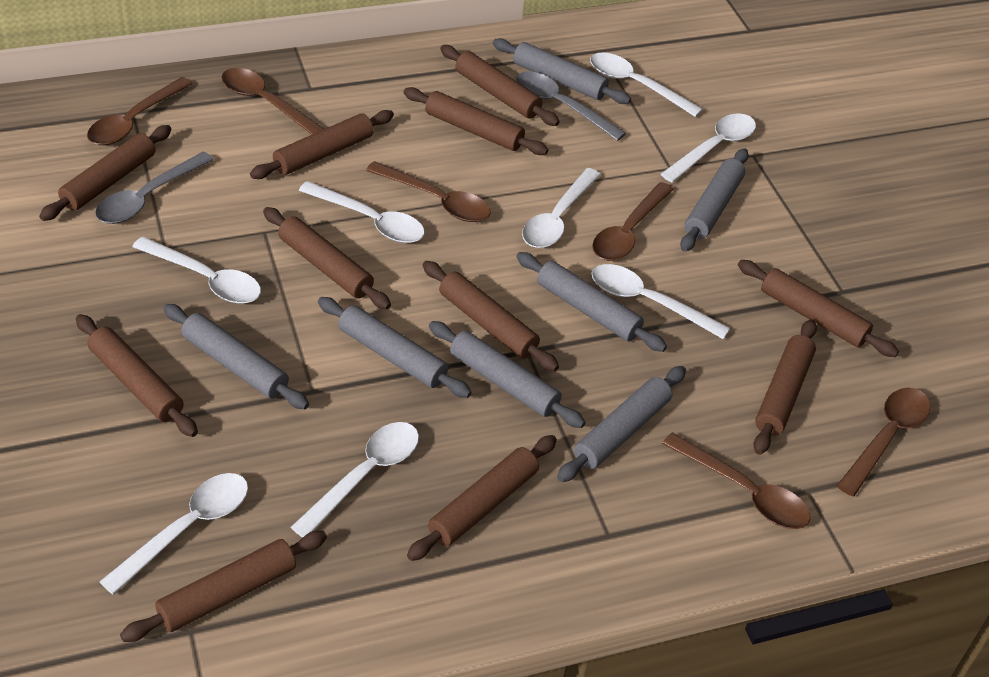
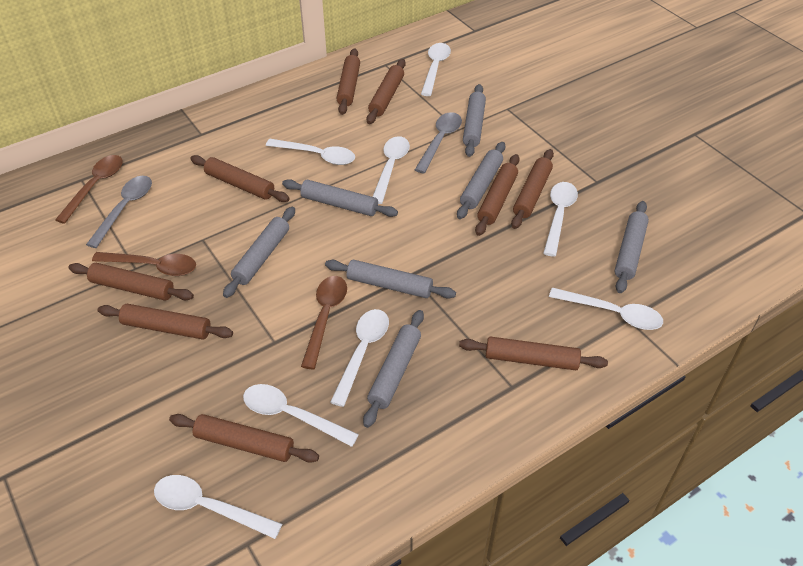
brown rolling pin: 11 -> 9
brown spoon: 6 -> 3

